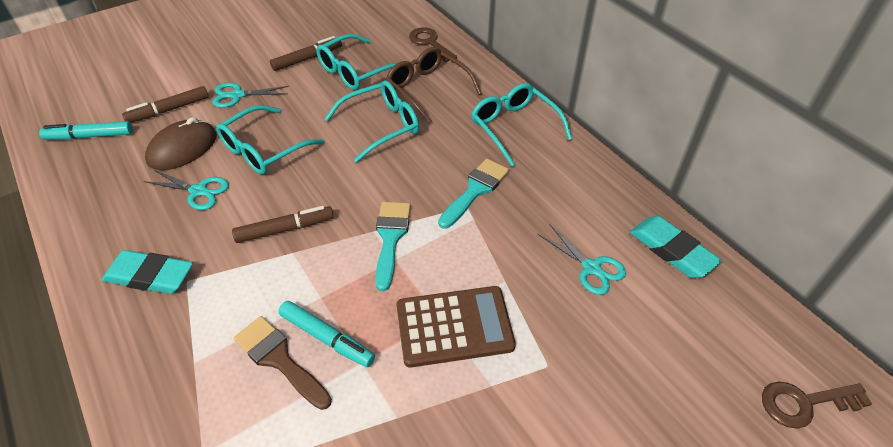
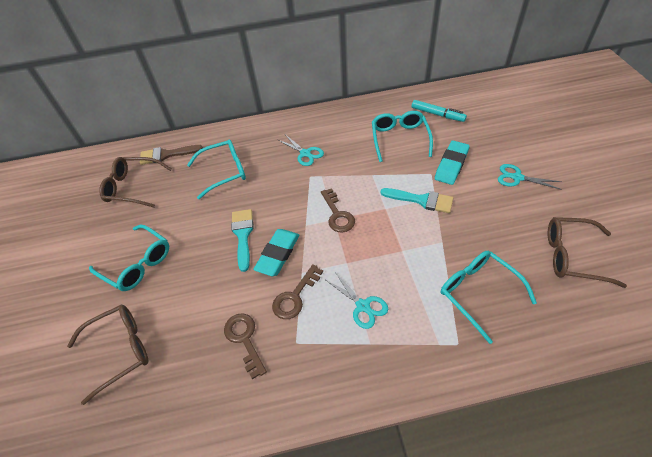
brown calculator: 1 -> 0
brown glasses: 1 -> 3
brown key: 2 -> 3
brown marker: 3 -> 0
brown mouse: 1 -> 0
turquoise marker: 2 -> 1

